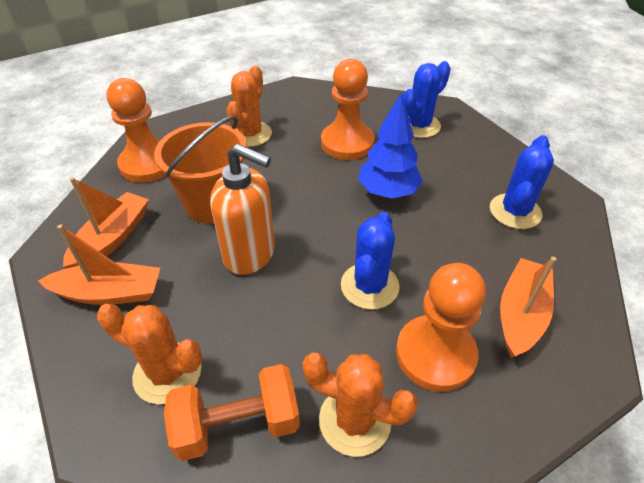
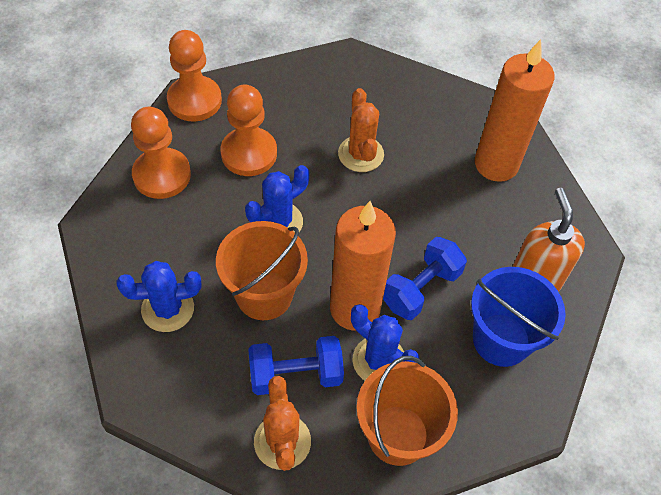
blue bucket: 0 -> 1
blue dumbbell: 0 -> 2
blue tree: 1 -> 0
orange boat: 3 -> 0
orange bucket: 1 -> 2
orange cactus: 3 -> 2
orange candle: 0 -> 2
orange dumbbell: 1 -> 0

